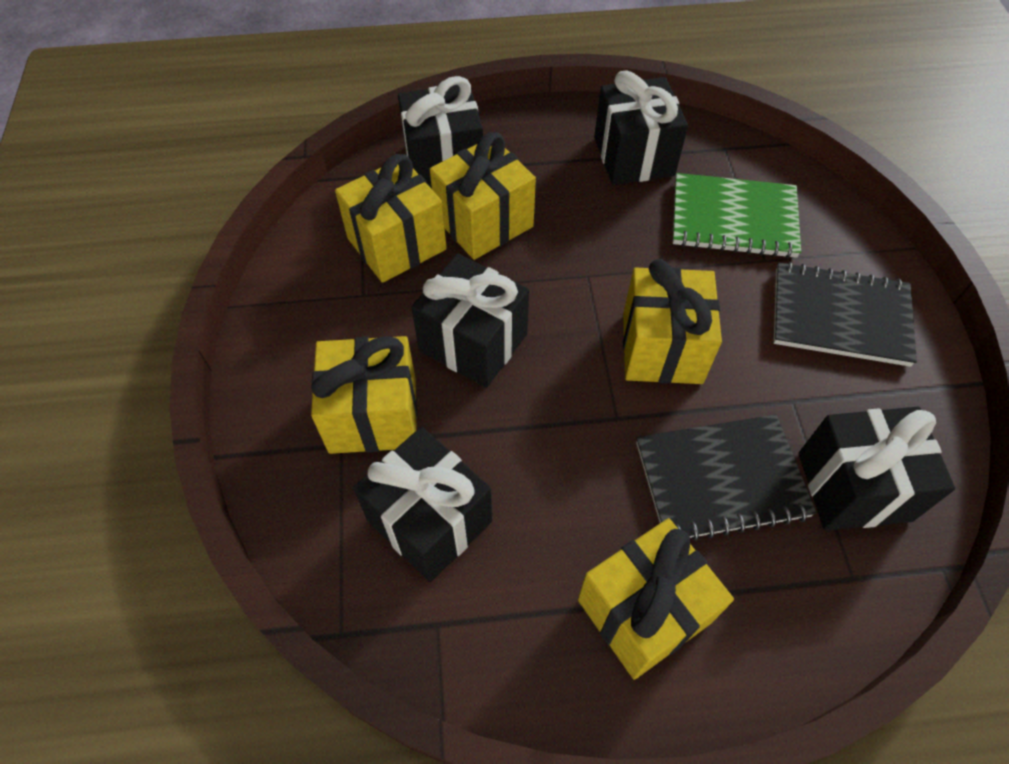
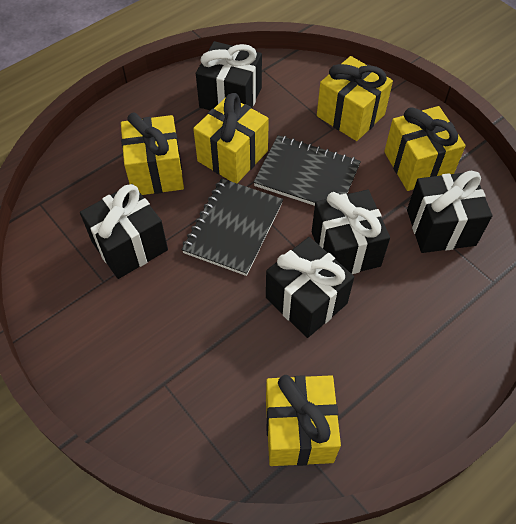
green notebook: 1 -> 0

